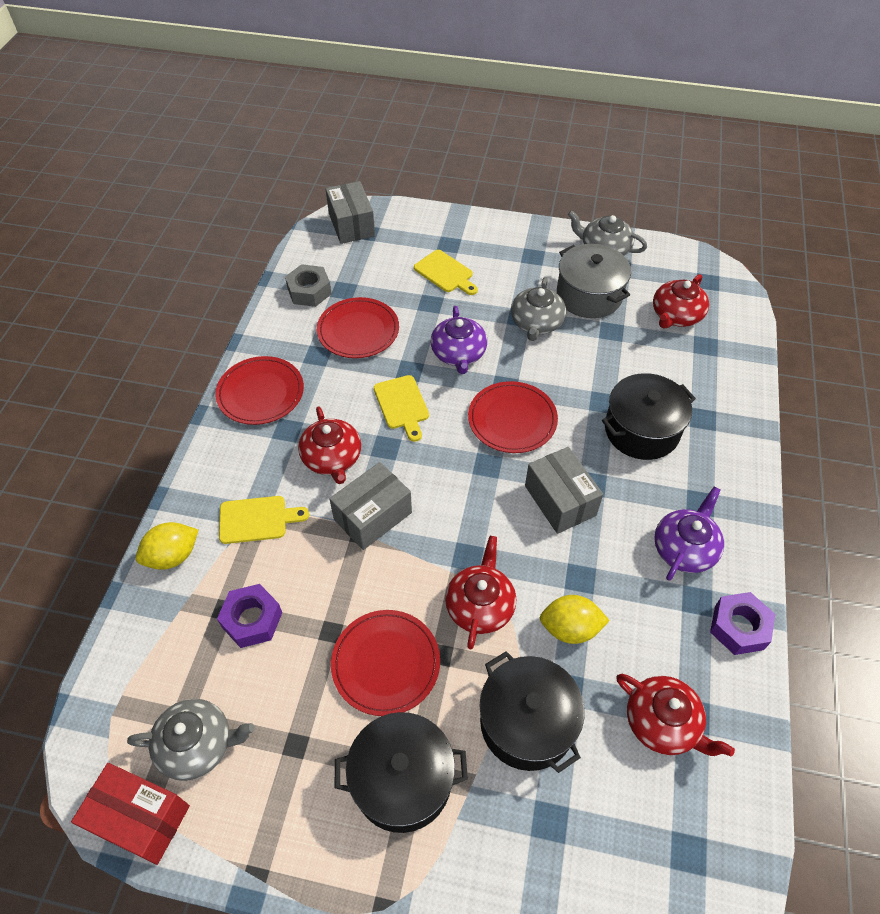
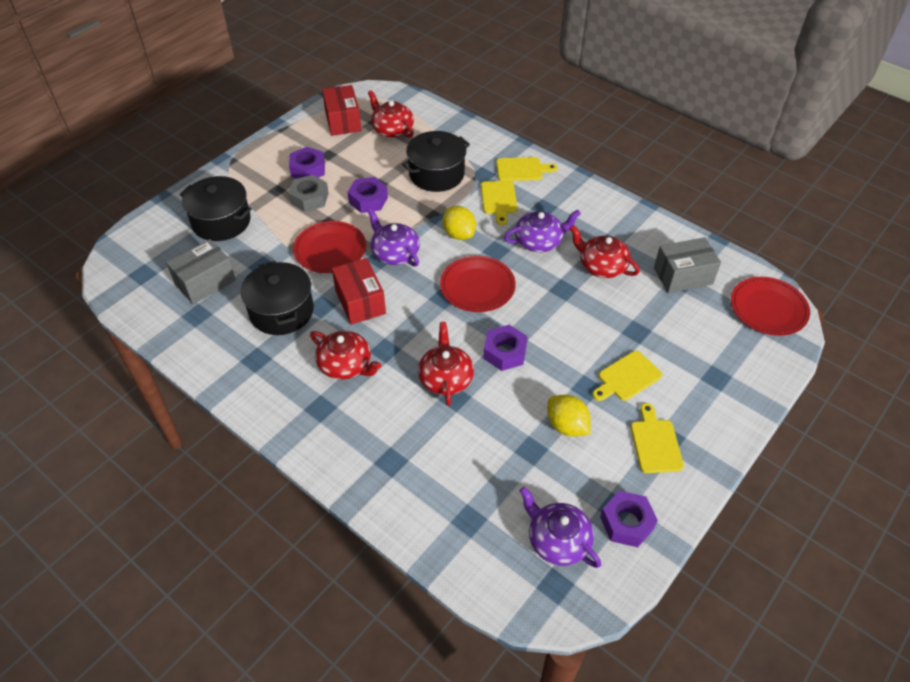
grey box: 3 -> 2
grey pot: 1 -> 0
grey teapot: 3 -> 0
purple nut: 2 -> 4
purple teapot: 2 -> 3
red box: 1 -> 2
red plate: 4 -> 3
yellow cutting board: 3 -> 4

